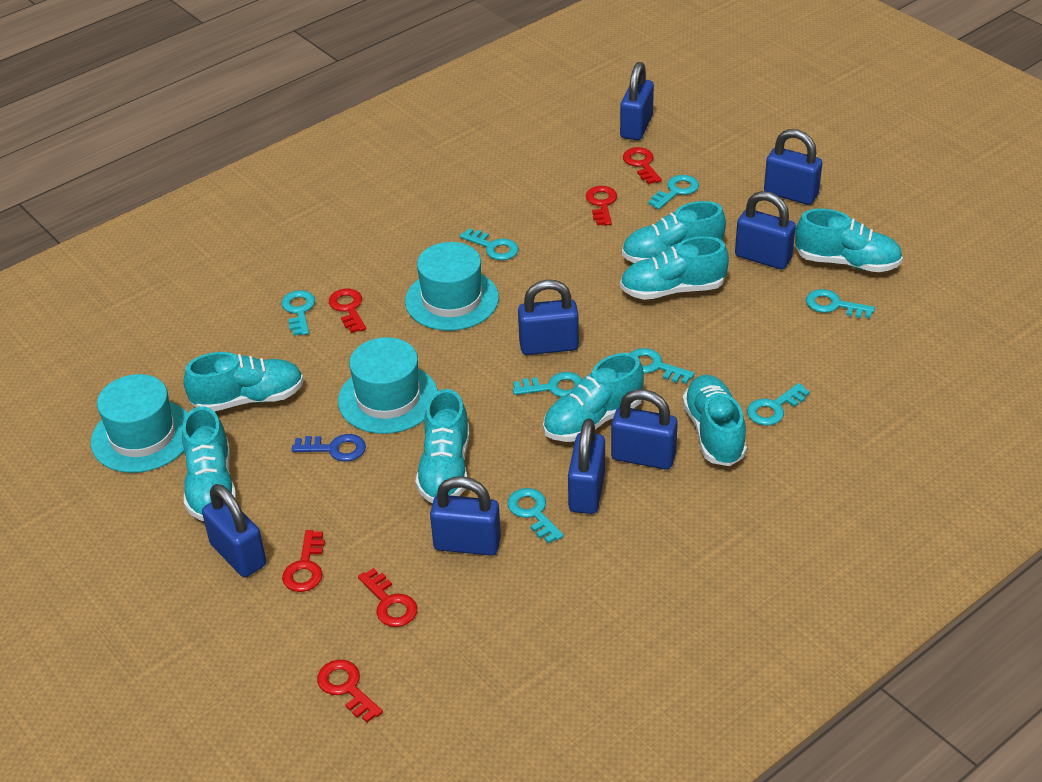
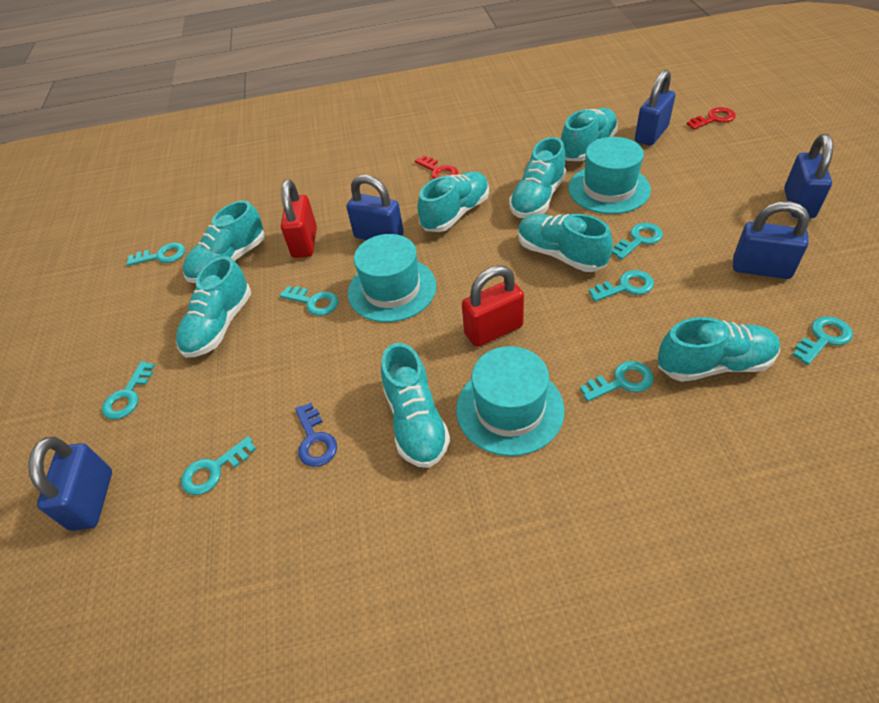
blue padlock: 8 -> 5
red key: 6 -> 2
red padlock: 0 -> 2

